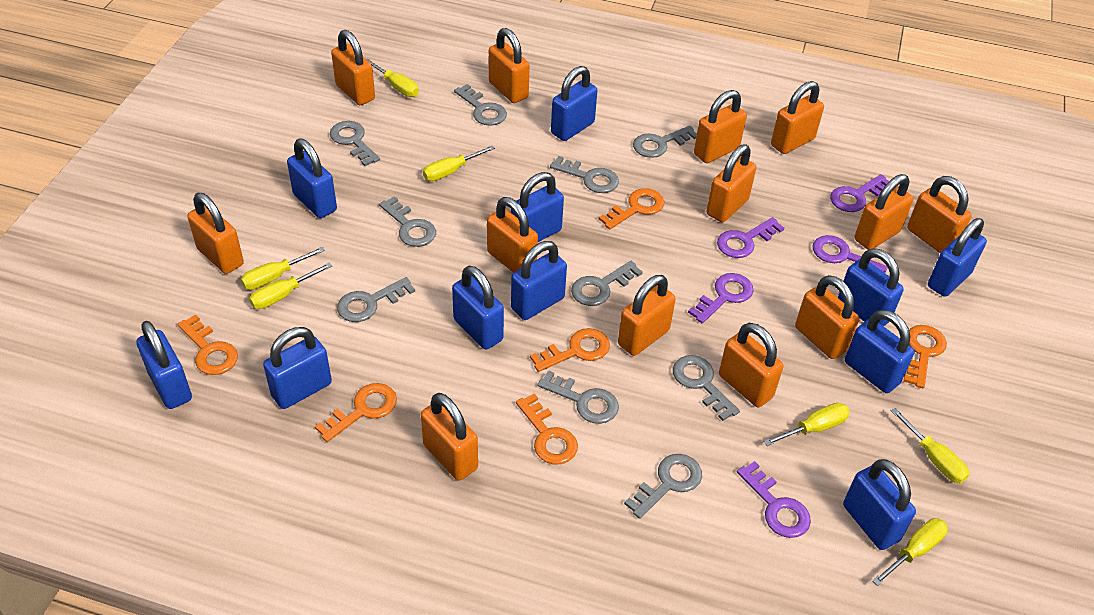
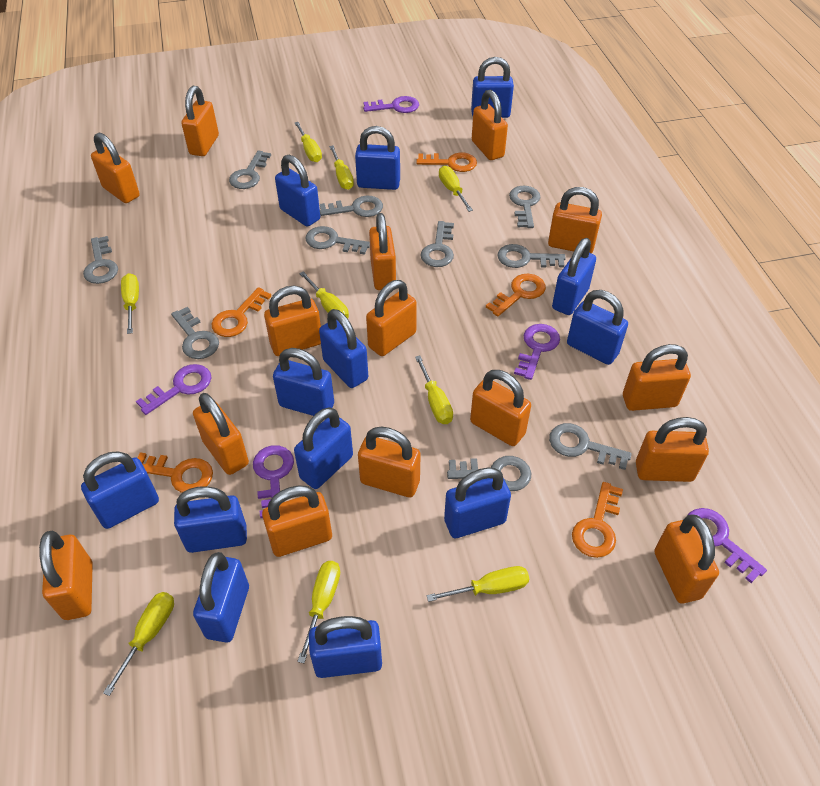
blue padlock: 11 -> 13
orange key: 6 -> 5
orange padlock: 13 -> 15
yellow screwdriver: 7 -> 9

